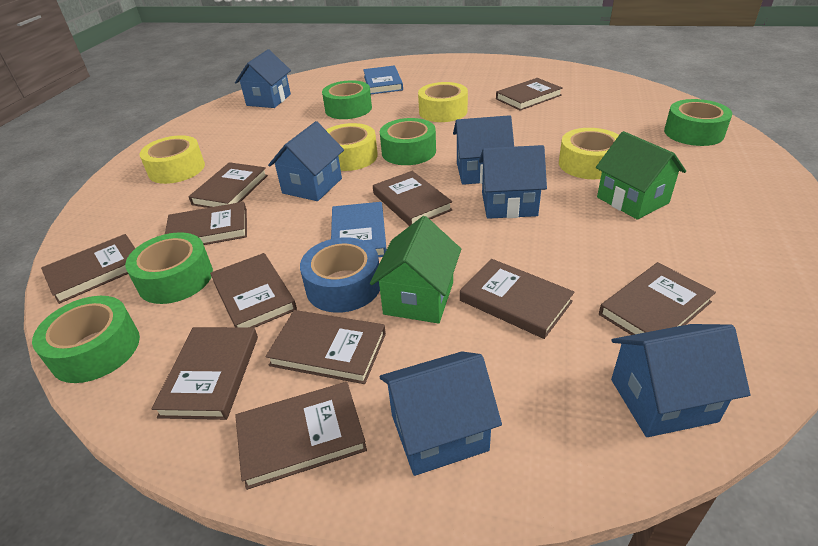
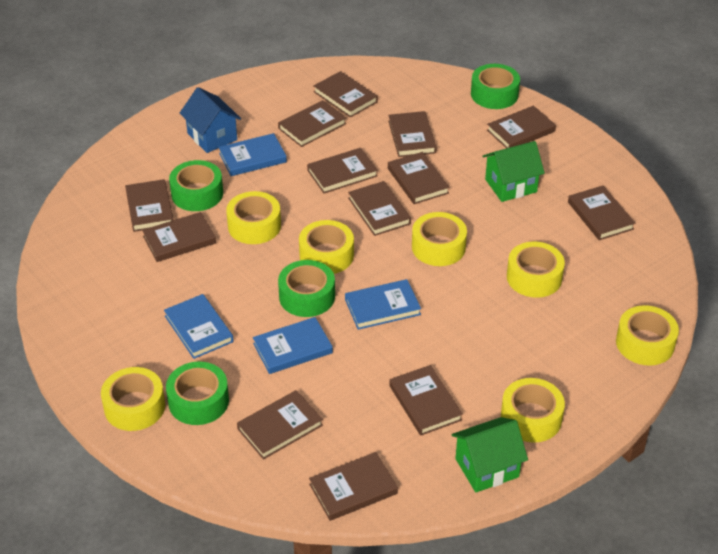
blue book: 2 -> 4
blue house: 6 -> 1
blue tape: 1 -> 0
brown book: 11 -> 13
green tape: 5 -> 4
yellow tape: 4 -> 7

